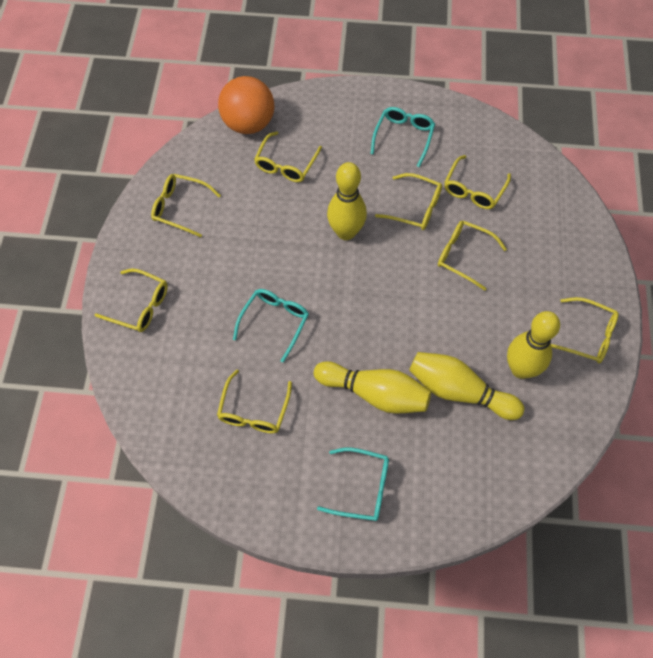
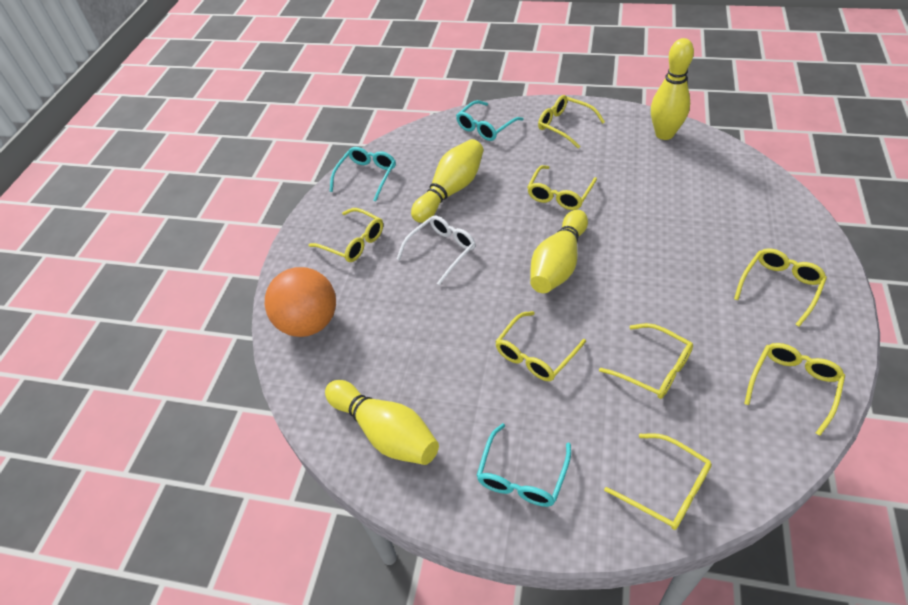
white glasses: 0 -> 1

